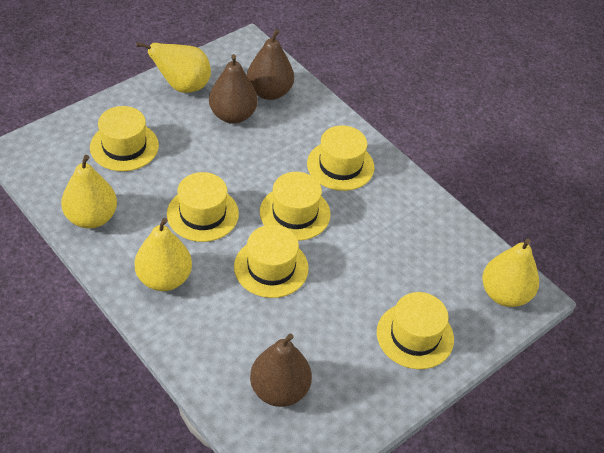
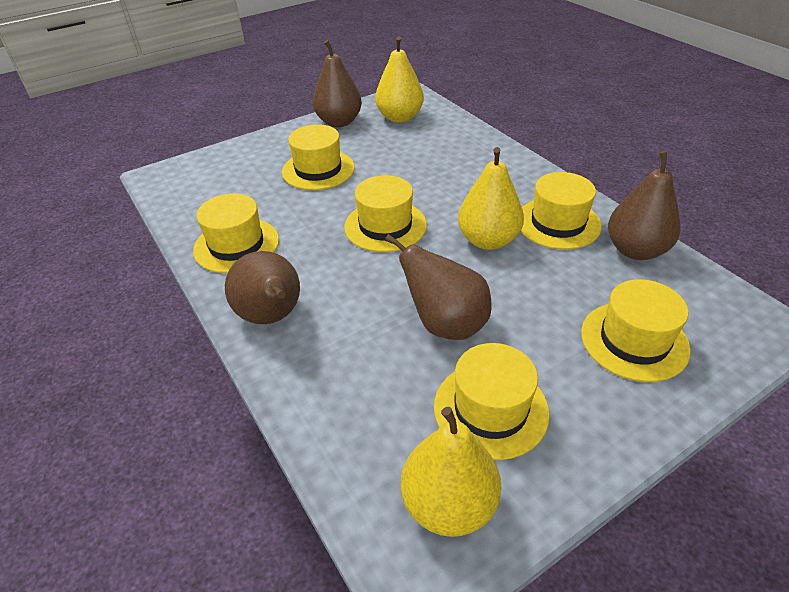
brown pear: 3 -> 4
yellow pear: 4 -> 3

